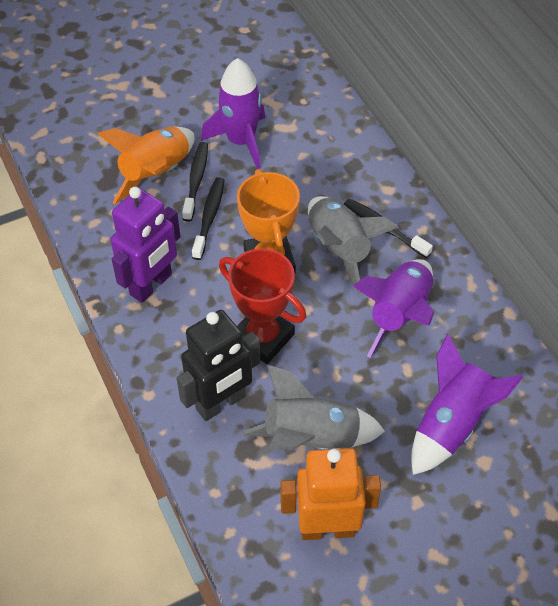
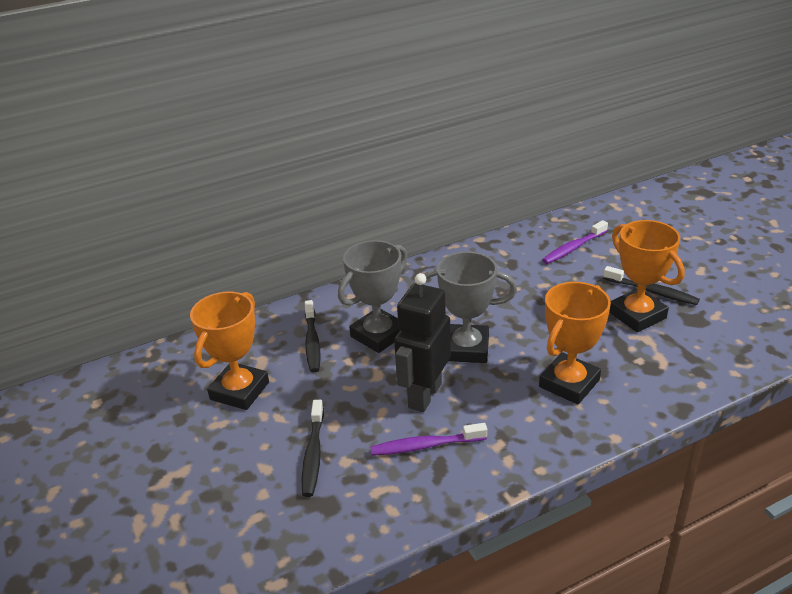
grey rocket: 2 -> 0
grey trophy: 0 -> 2
orange robot: 1 -> 0
orange rocket: 1 -> 0
orange trophy: 1 -> 3
purple robot: 1 -> 0
purple rocket: 3 -> 0
purple toothbrush: 0 -> 2
red trophy: 1 -> 0

